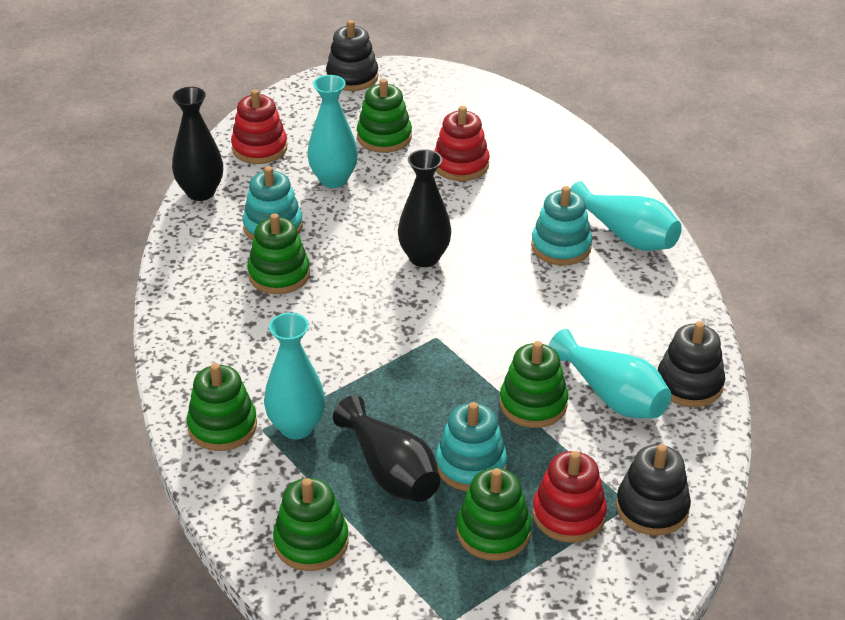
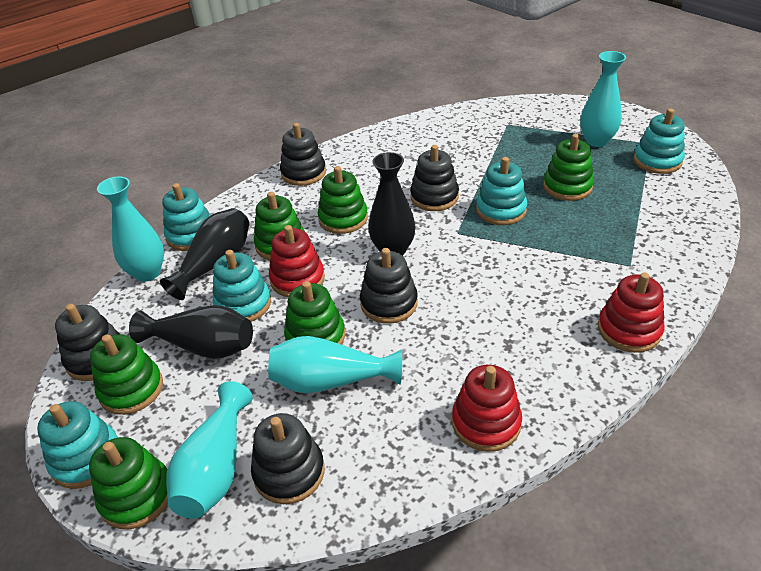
black stacking toy: 3 -> 5
turquoise stacking toy: 3 -> 5

